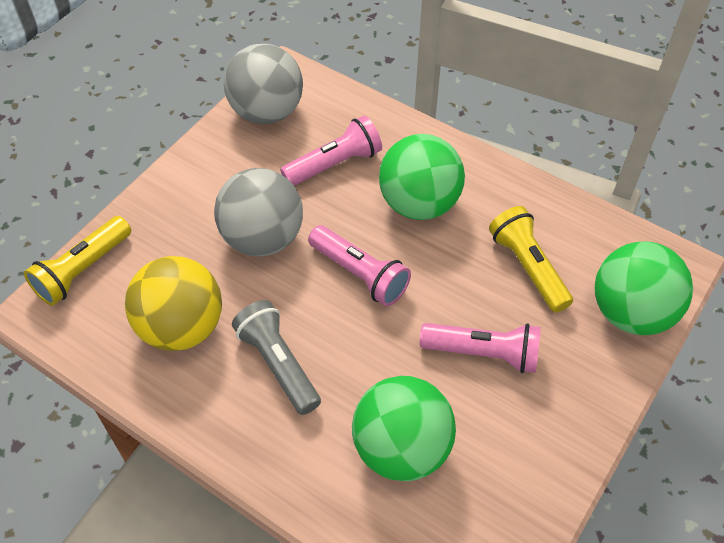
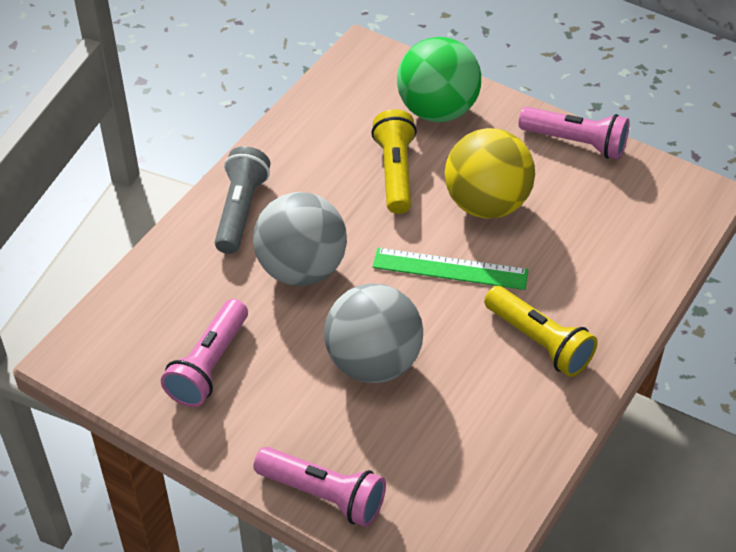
green ball: 3 -> 1
green ruler: 0 -> 1

